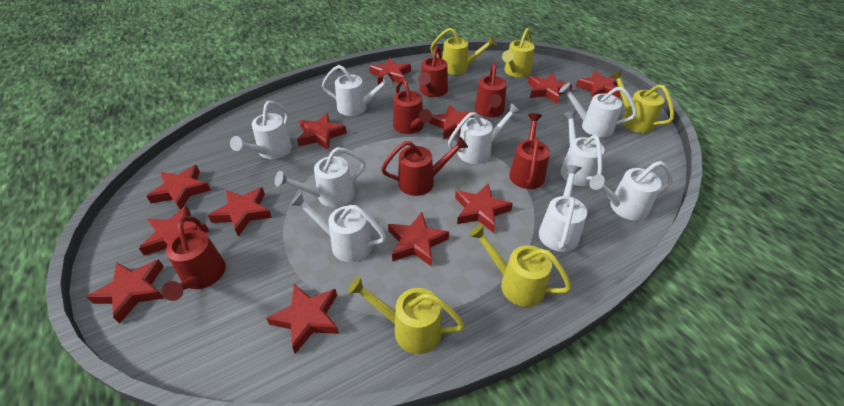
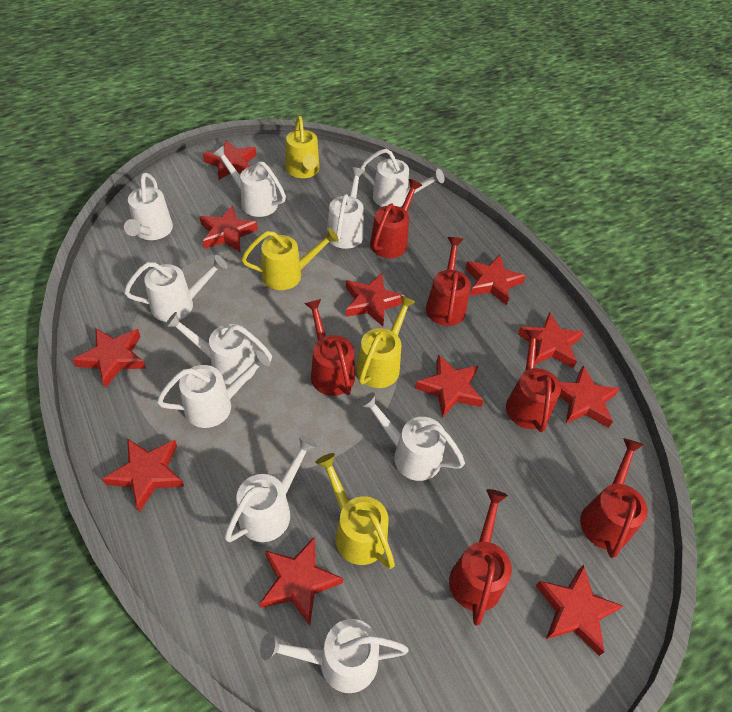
red star: 12 -> 11
white watering can: 9 -> 10
yellow watering can: 5 -> 4

